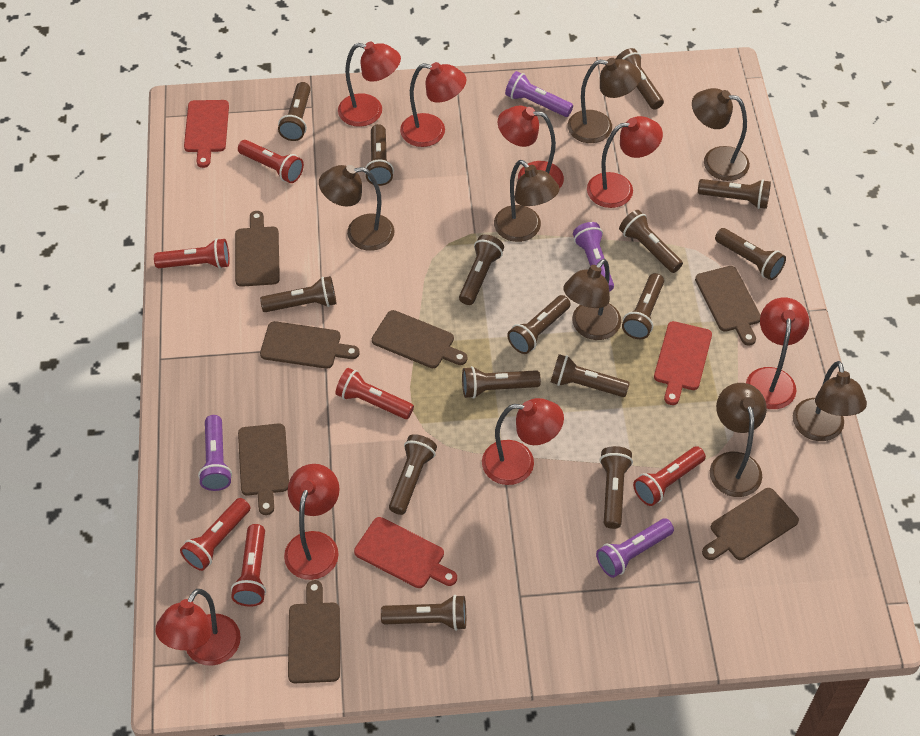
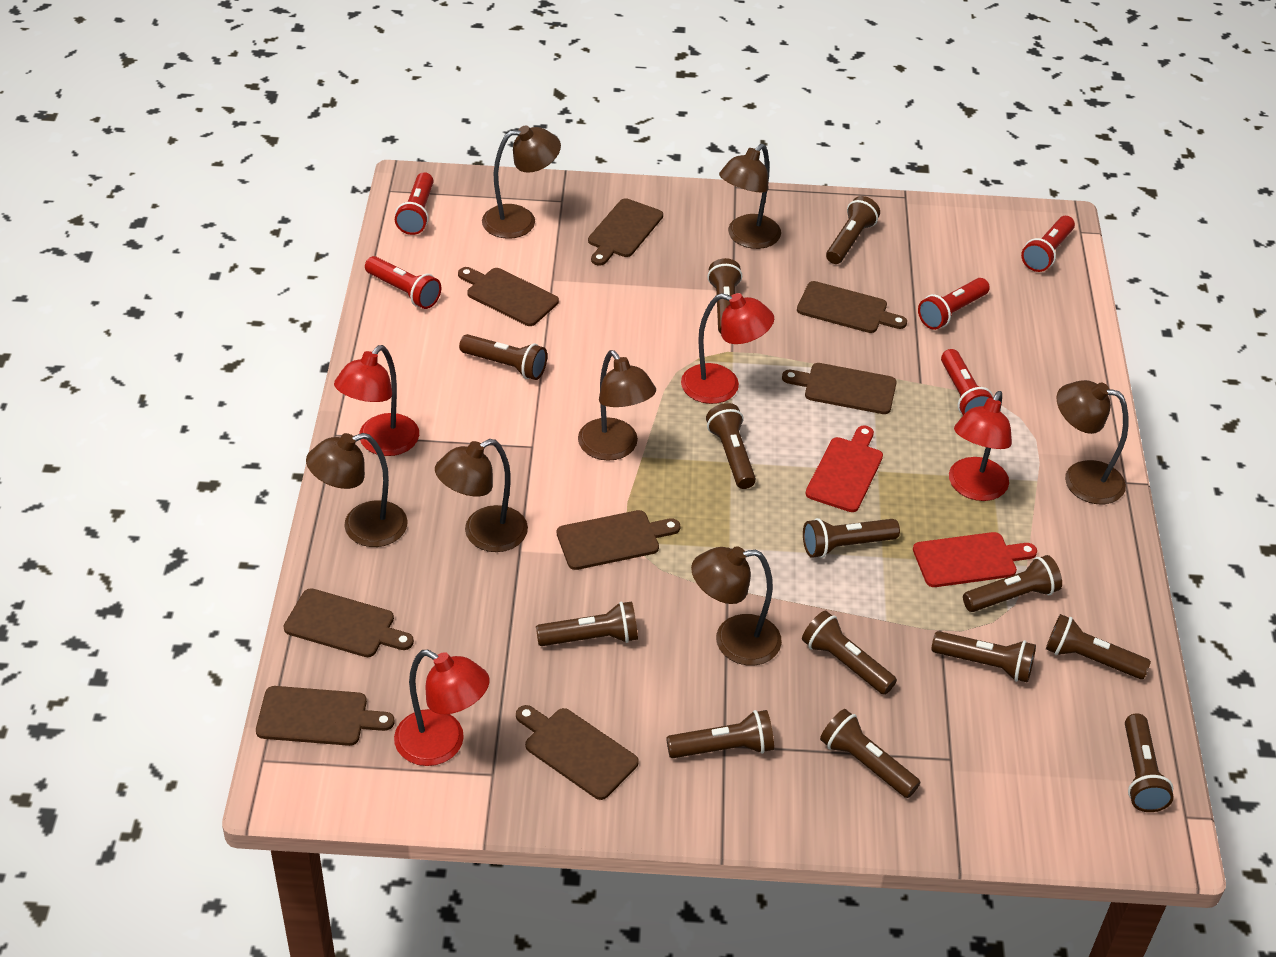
brown cutting board: 7 -> 8
brown flashlight: 15 -> 13
purple flashlight: 4 -> 0
red cutting board: 3 -> 2
red flashlight: 6 -> 5
red lamp: 8 -> 4

